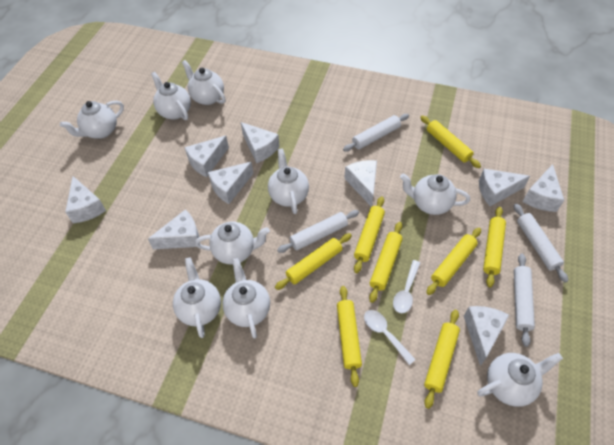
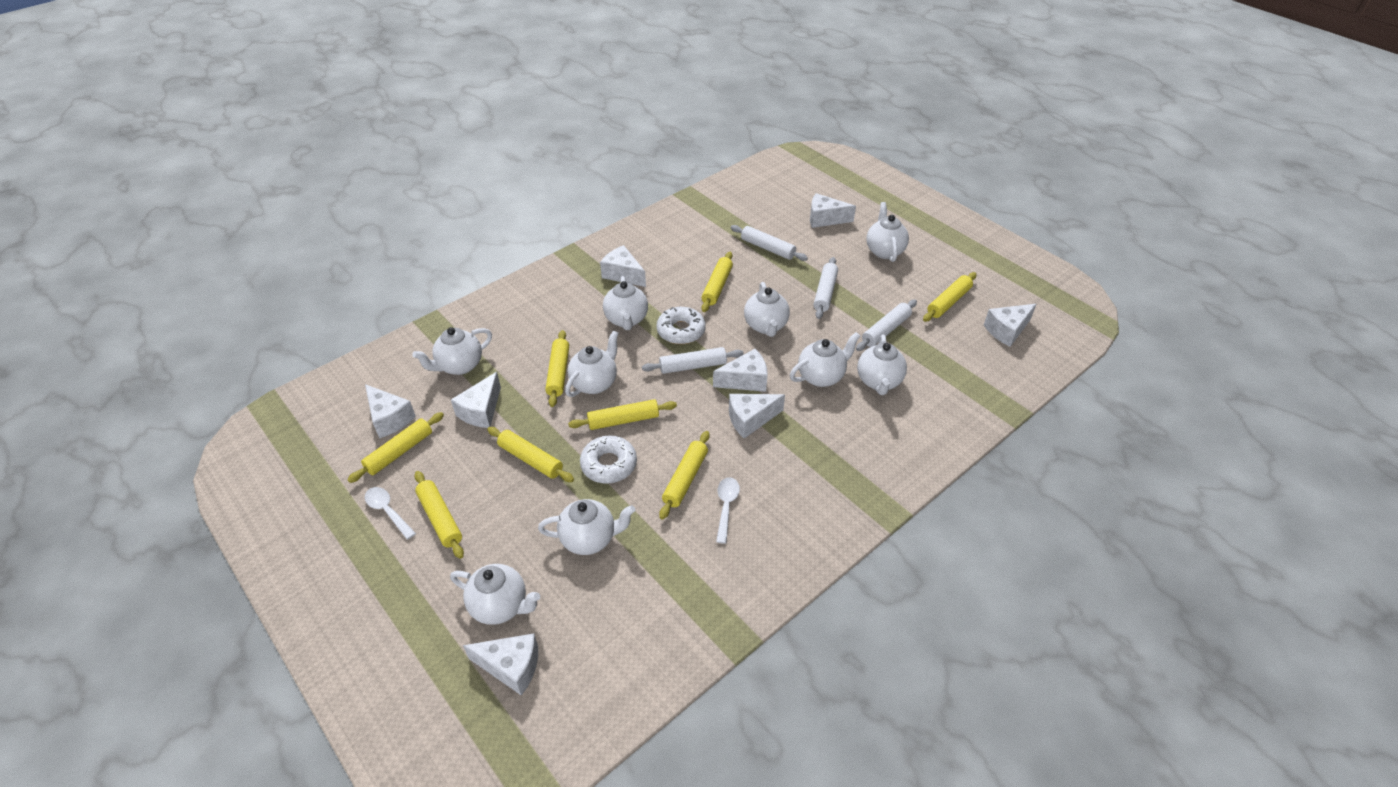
white cheese: 9 -> 8
white donut: 0 -> 2

